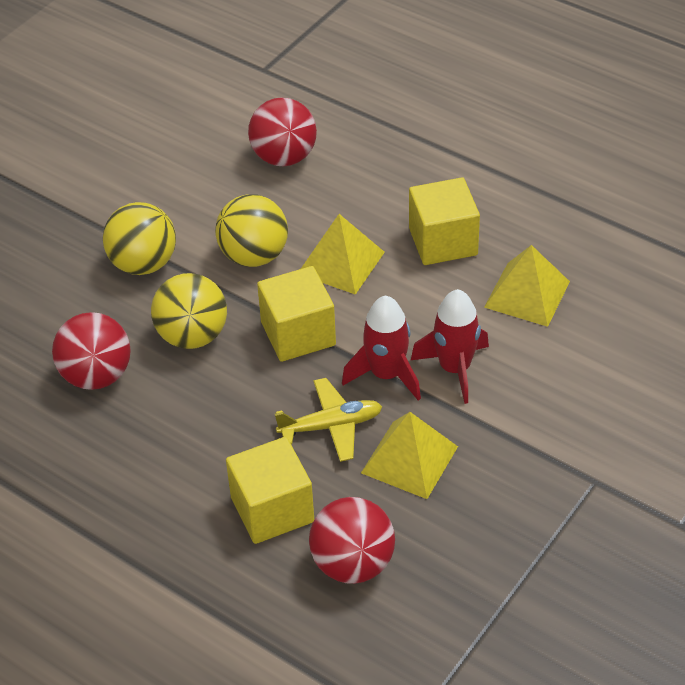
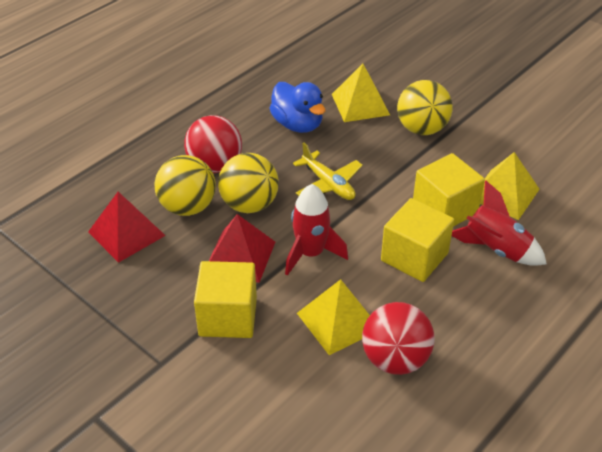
blue duck: 0 -> 1
red ball: 3 -> 2
red pyramid: 0 -> 2

